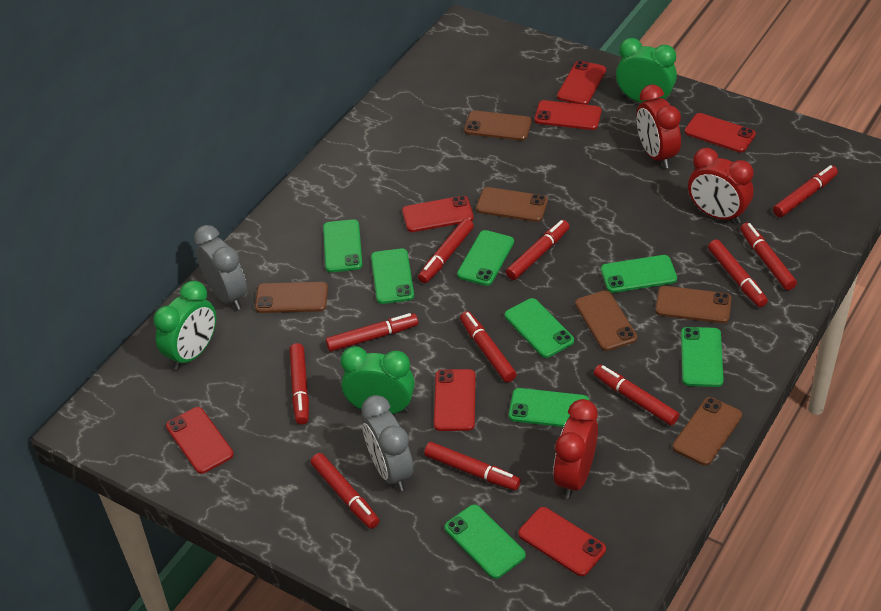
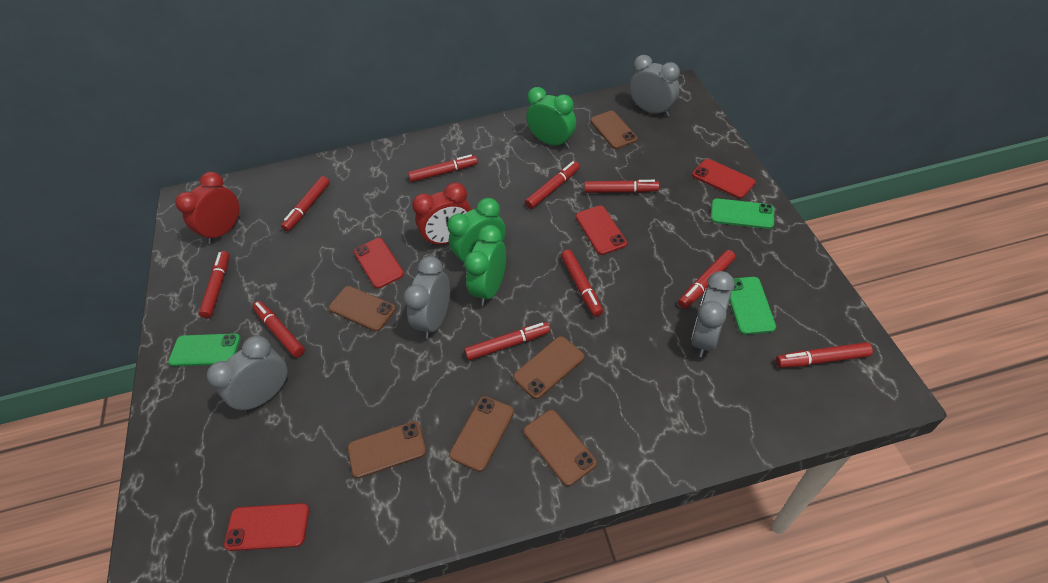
green phone: 8 -> 3
grey clock: 2 -> 4
red clock: 3 -> 2
red marker: 11 -> 10
red phone: 7 -> 4

